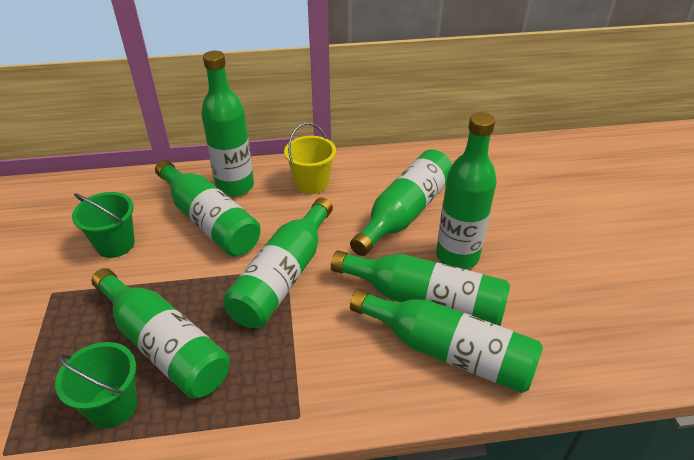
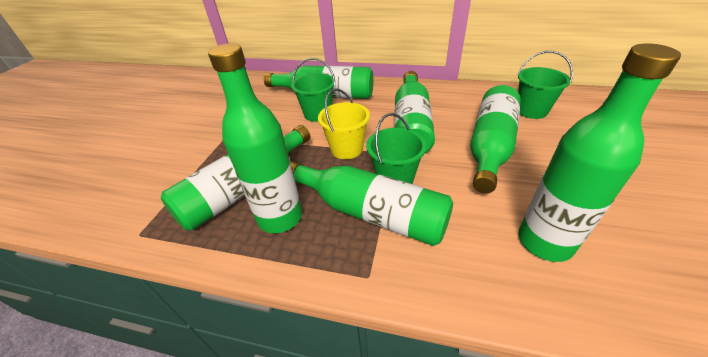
green bottle: 8 -> 7
green bucket: 2 -> 3

